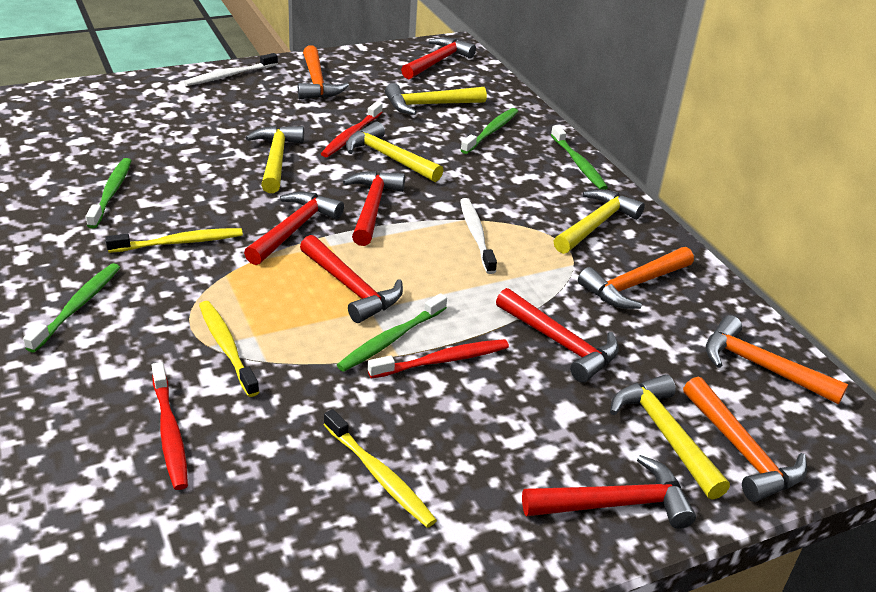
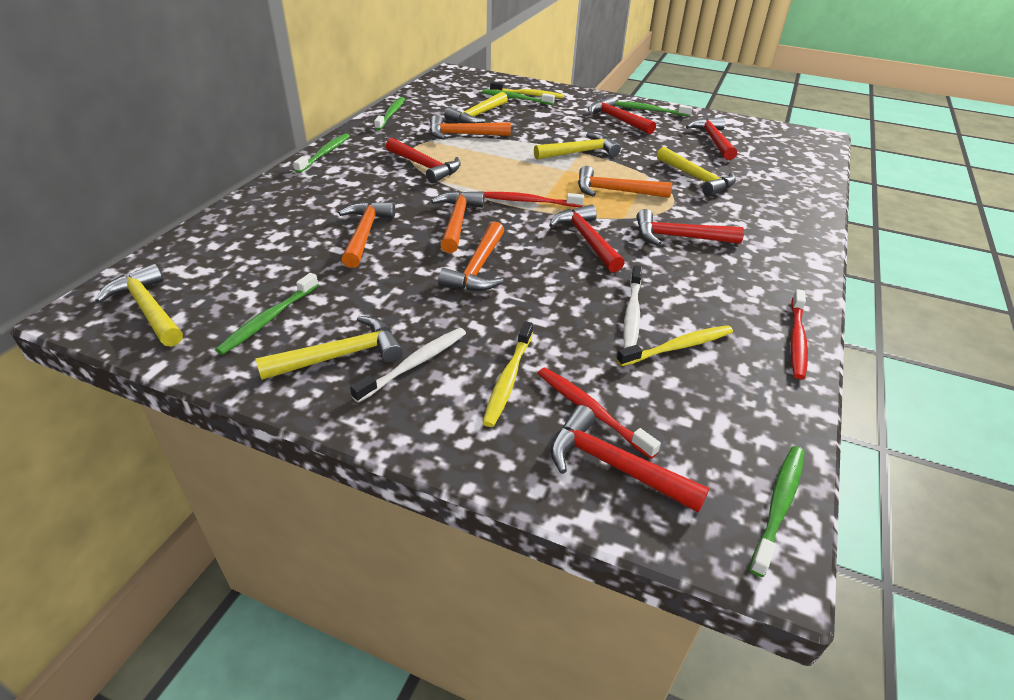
green toothbrush: 5 -> 6
orange hammer: 4 -> 5

